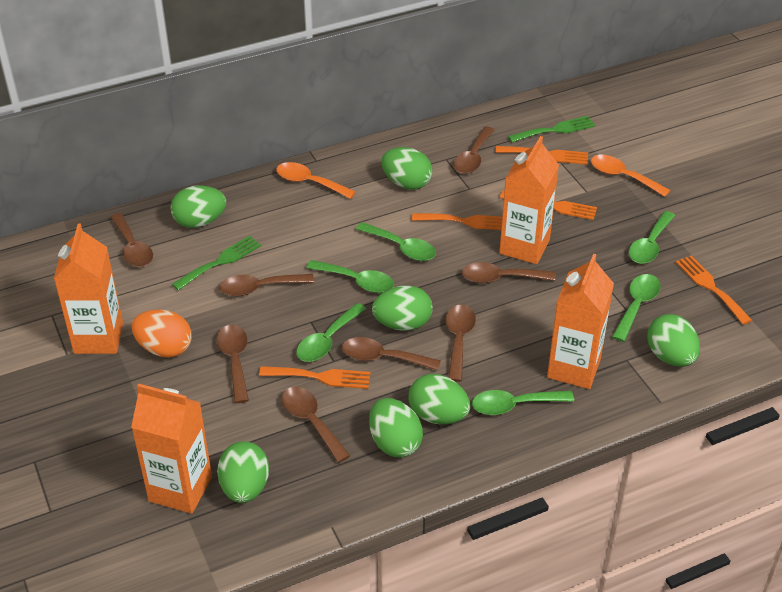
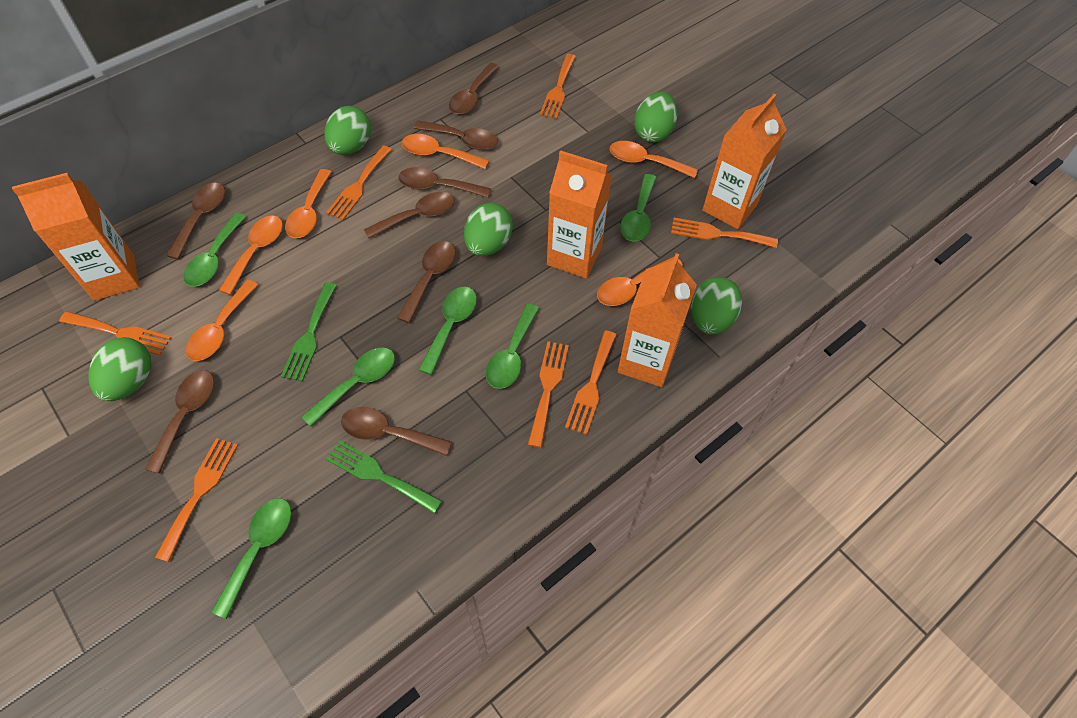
green egg: 7 -> 5
orange egg: 1 -> 0
orange fork: 5 -> 7
orange spoon: 2 -> 6

